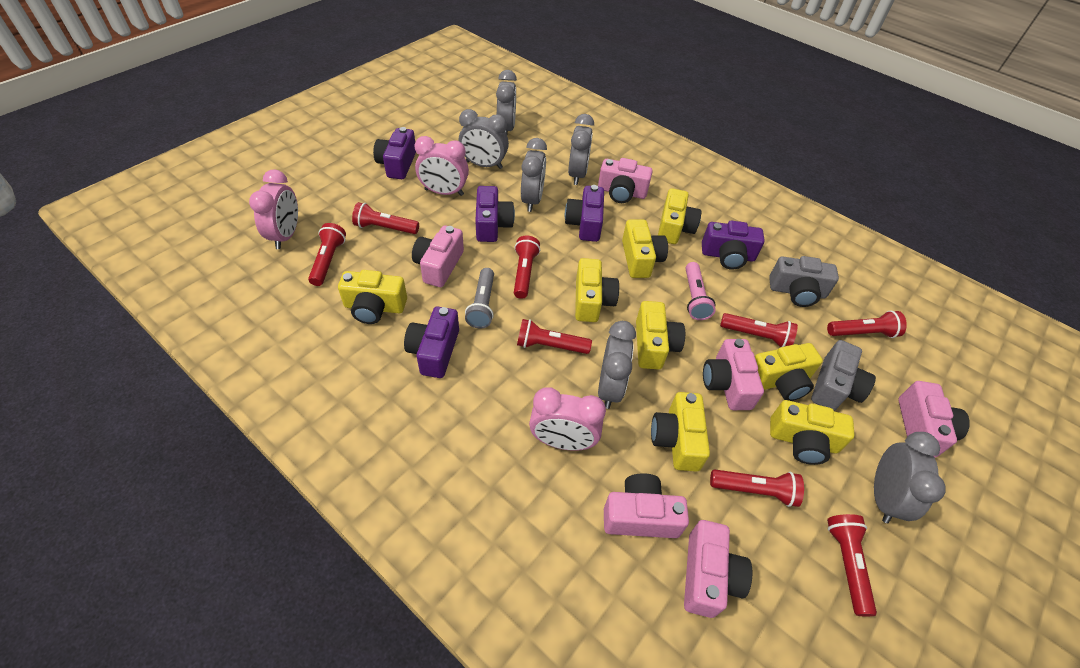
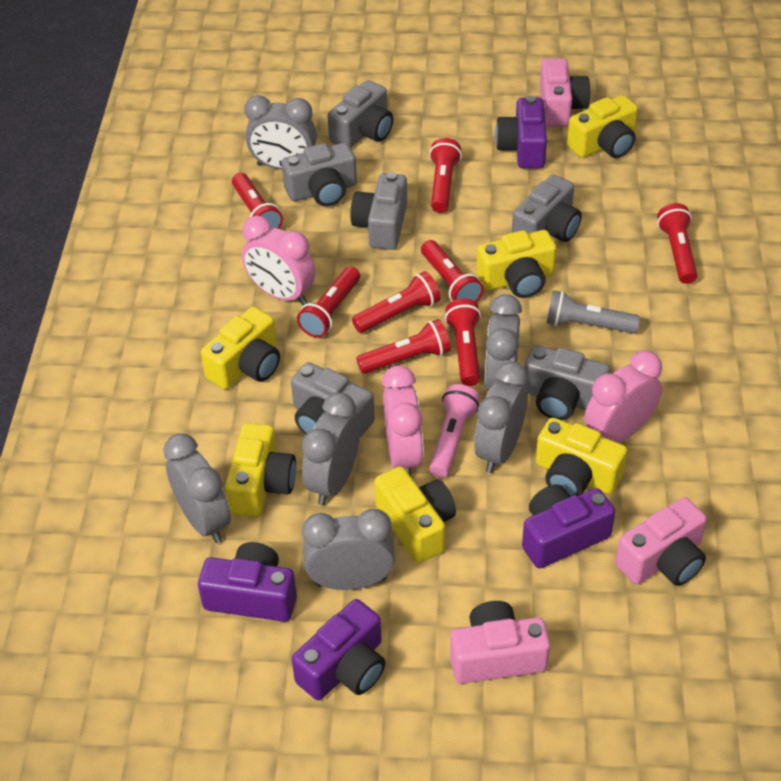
grey camera: 2 -> 6
pink camera: 6 -> 3
purple camera: 5 -> 4
yellow camera: 8 -> 6

